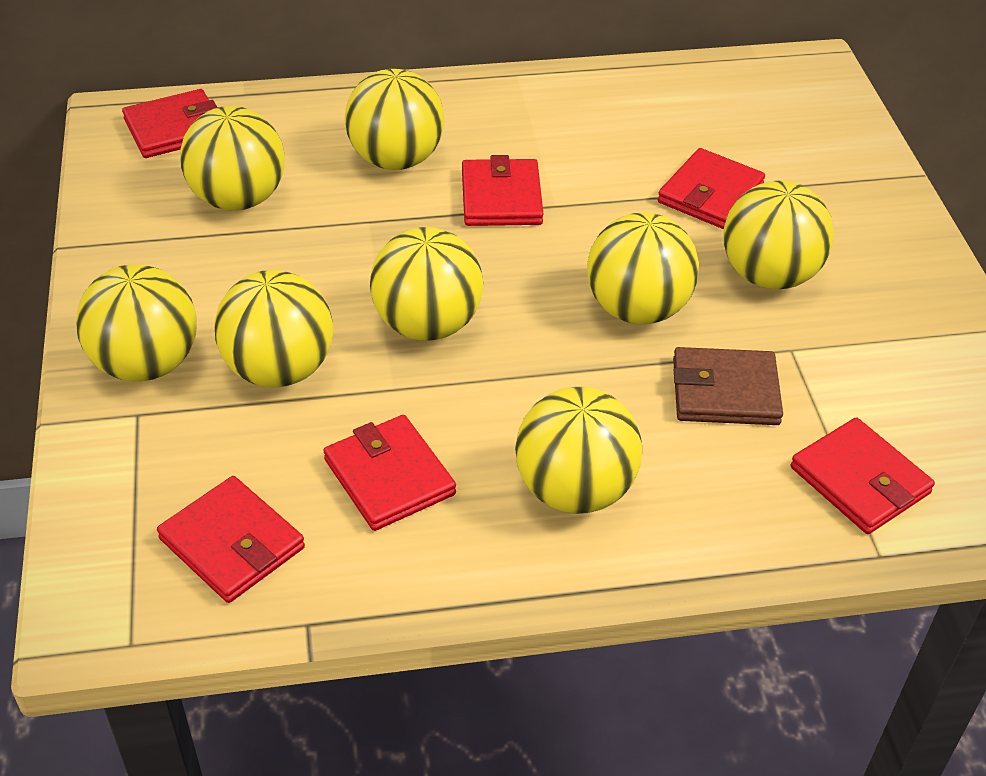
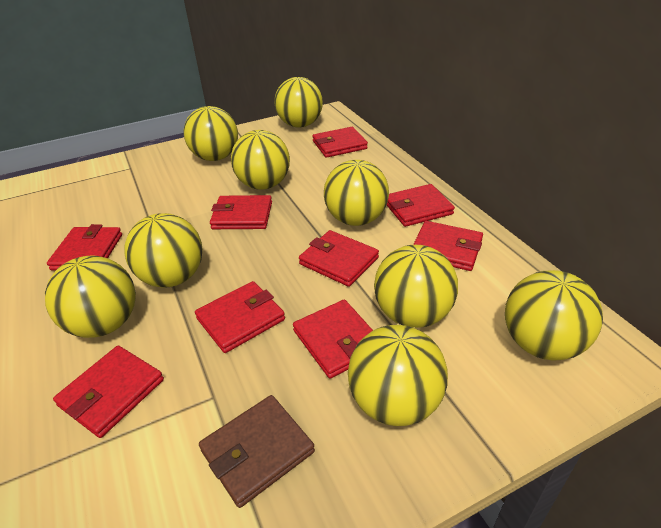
red wallet: 6 -> 9
yellow ball: 8 -> 9

